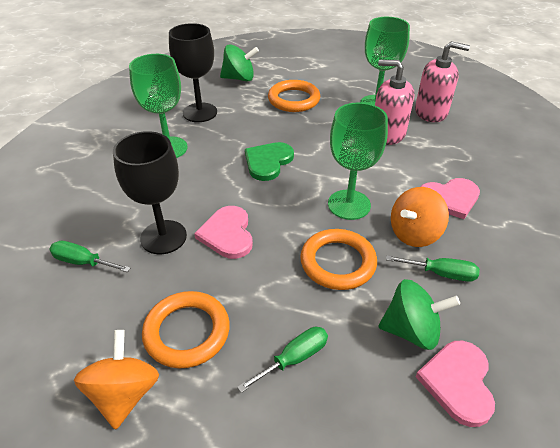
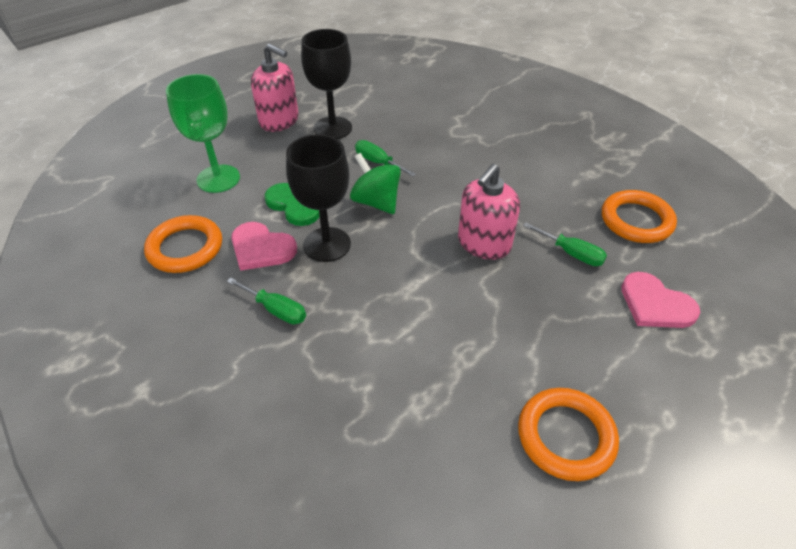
green goblet: 3 -> 1
green spinning top: 2 -> 1
orange spinning top: 2 -> 0
pink heart: 3 -> 2

